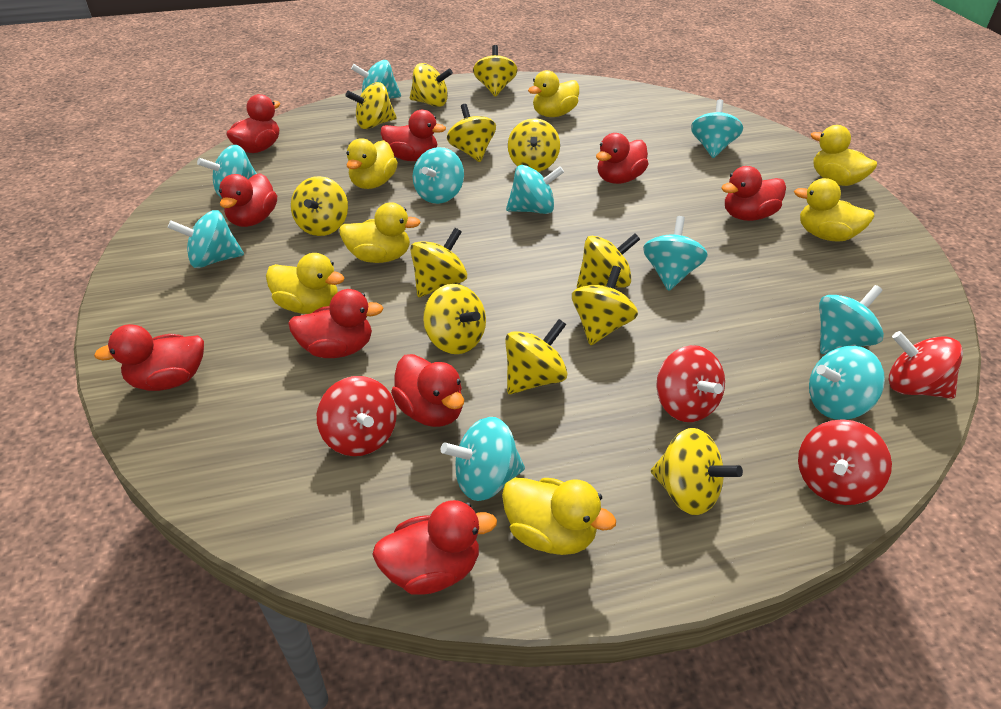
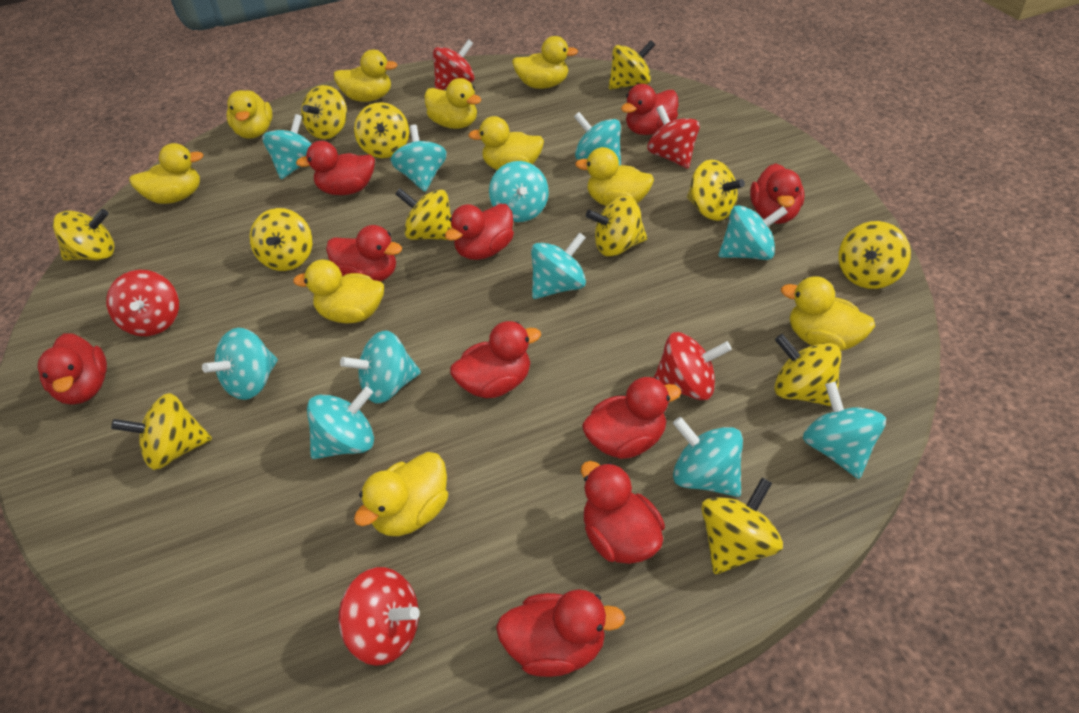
red duck: 9 -> 10
red spinning top: 4 -> 5
turquoise spinning top: 10 -> 11
yellow duck: 7 -> 10

